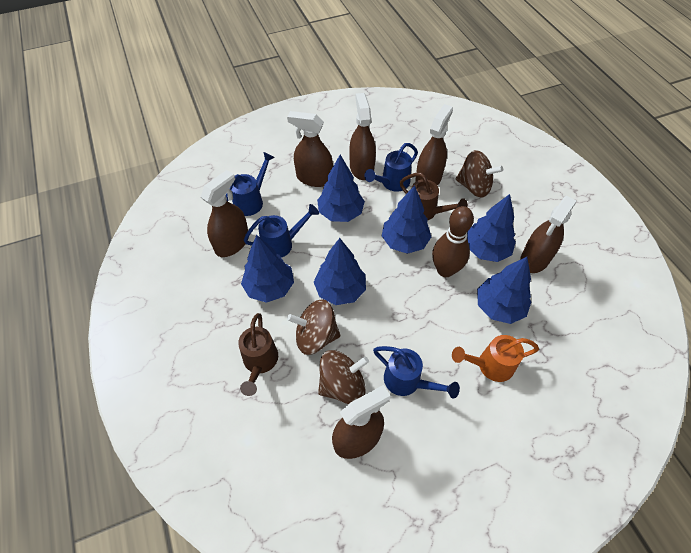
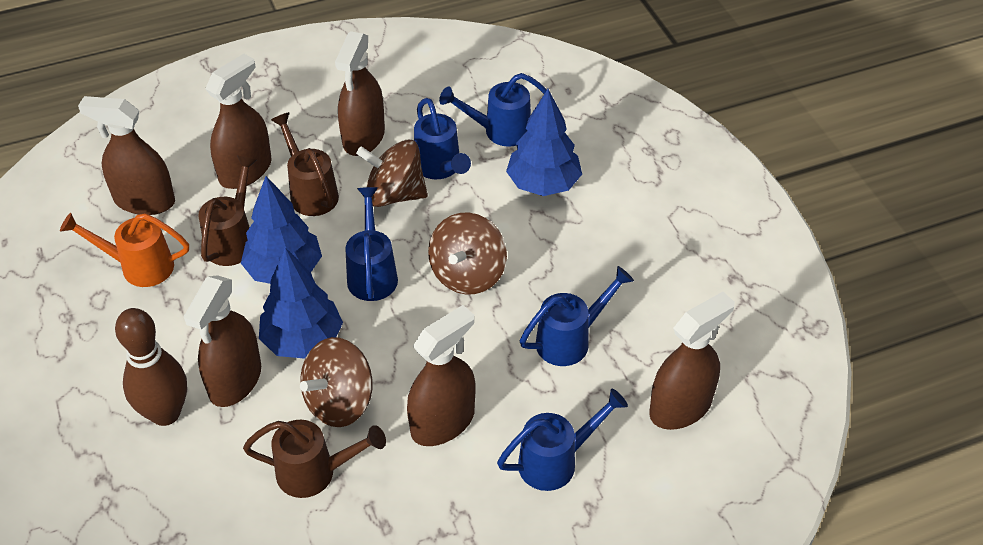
blue tree: 6 -> 3
blue watering can: 4 -> 5
brown watering can: 2 -> 3

